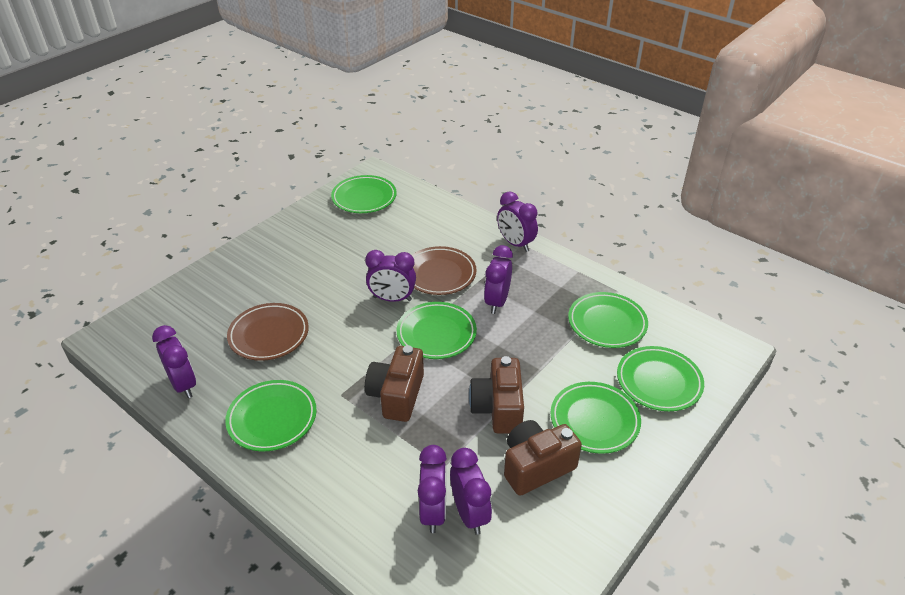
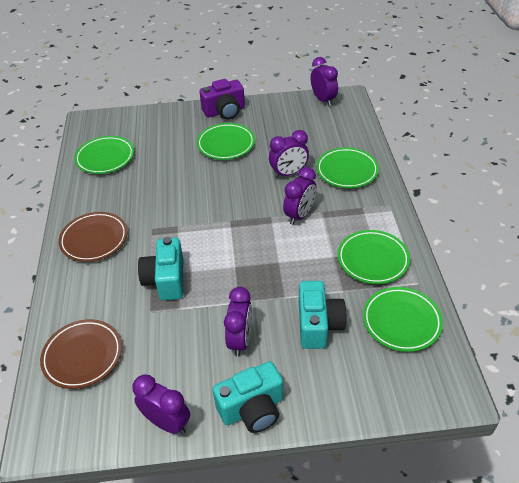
brown camera: 3 -> 0
green plate: 6 -> 5
purple camera: 0 -> 1
purple clock: 6 -> 5
turquoise camera: 0 -> 3

